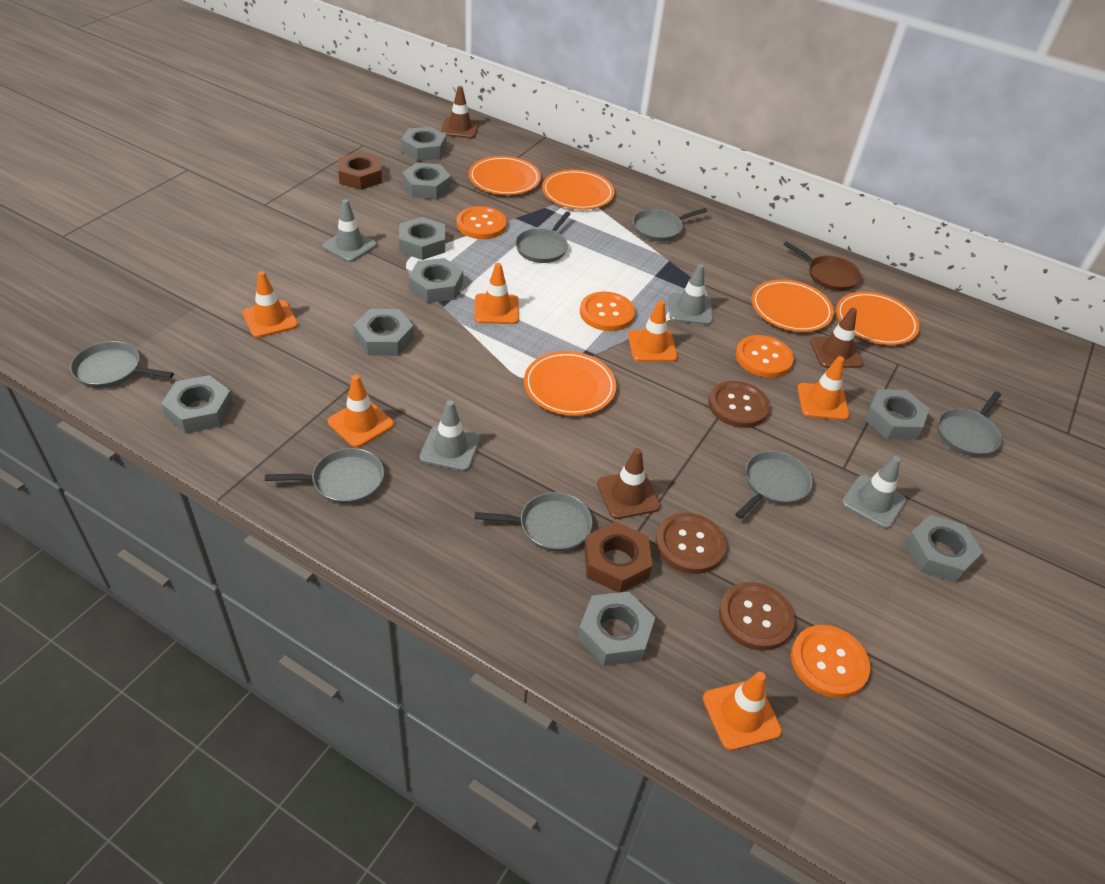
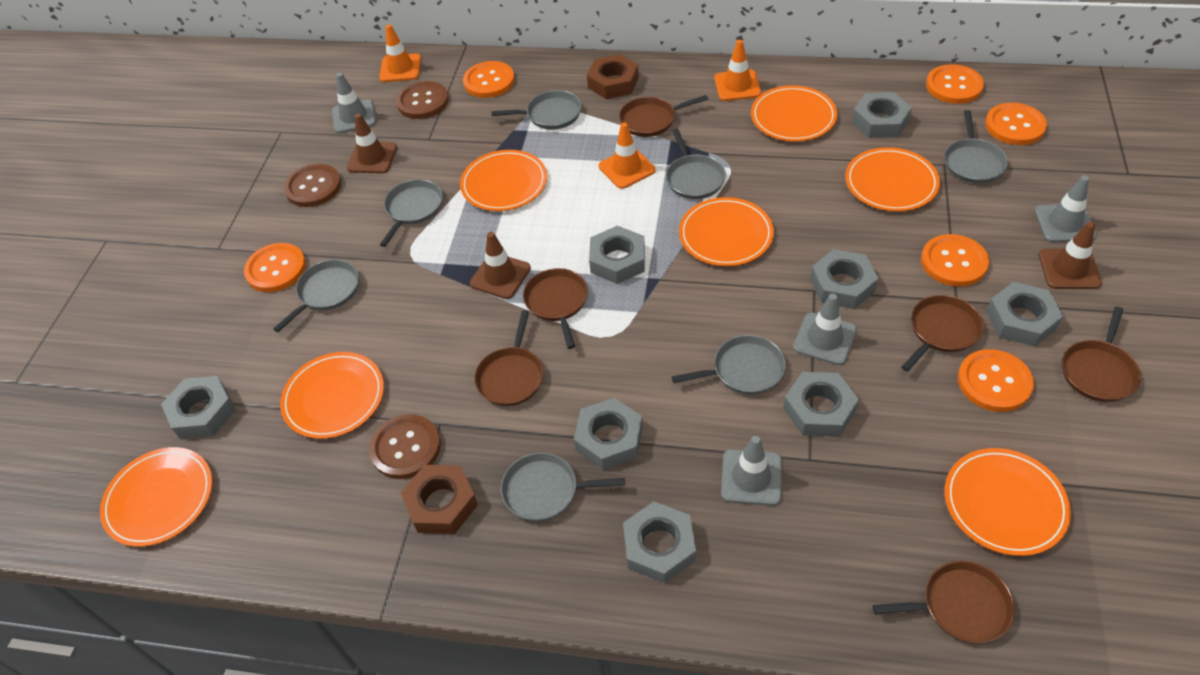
brown pan: 1 -> 6
grey nut: 9 -> 8
orange button: 4 -> 6
orange plate: 5 -> 7
orange traffic cone: 6 -> 3

